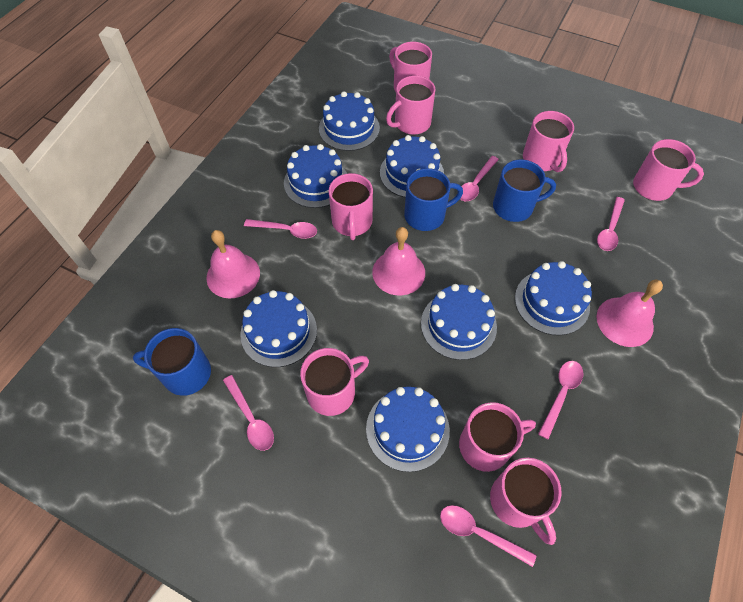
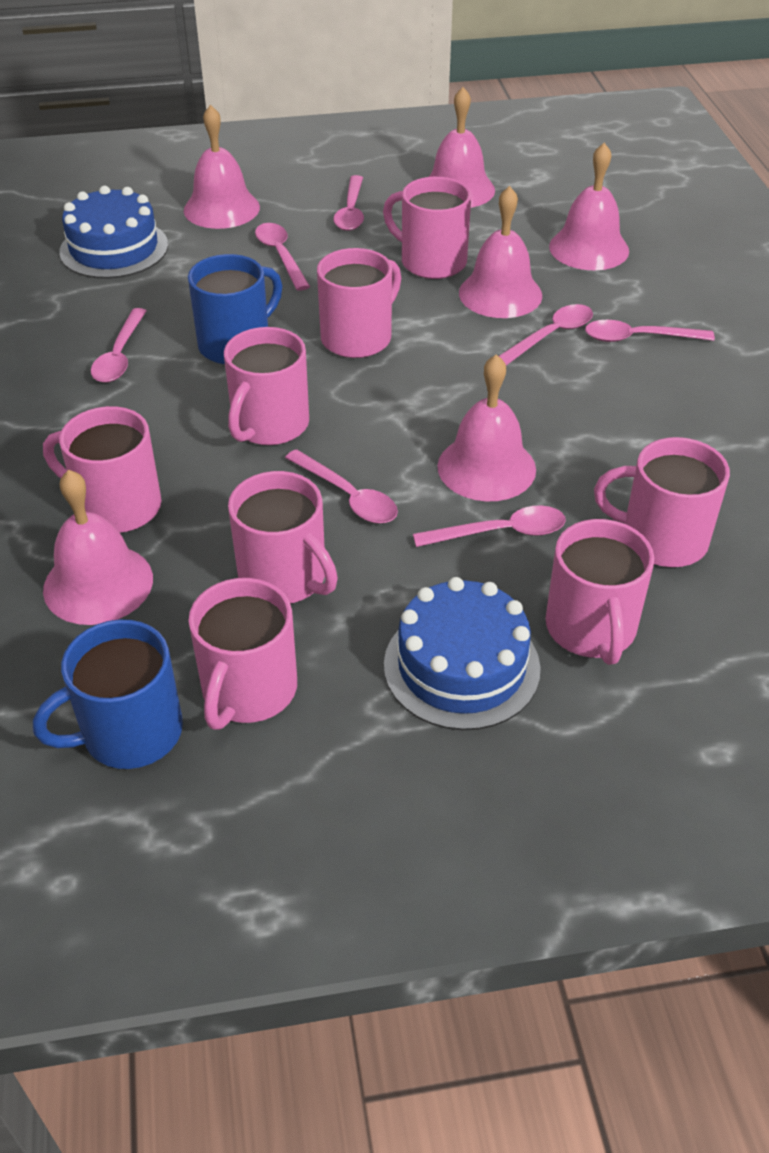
blue cake: 7 -> 2
blue mug: 3 -> 2
pink bell: 3 -> 6
pink spoon: 6 -> 7

